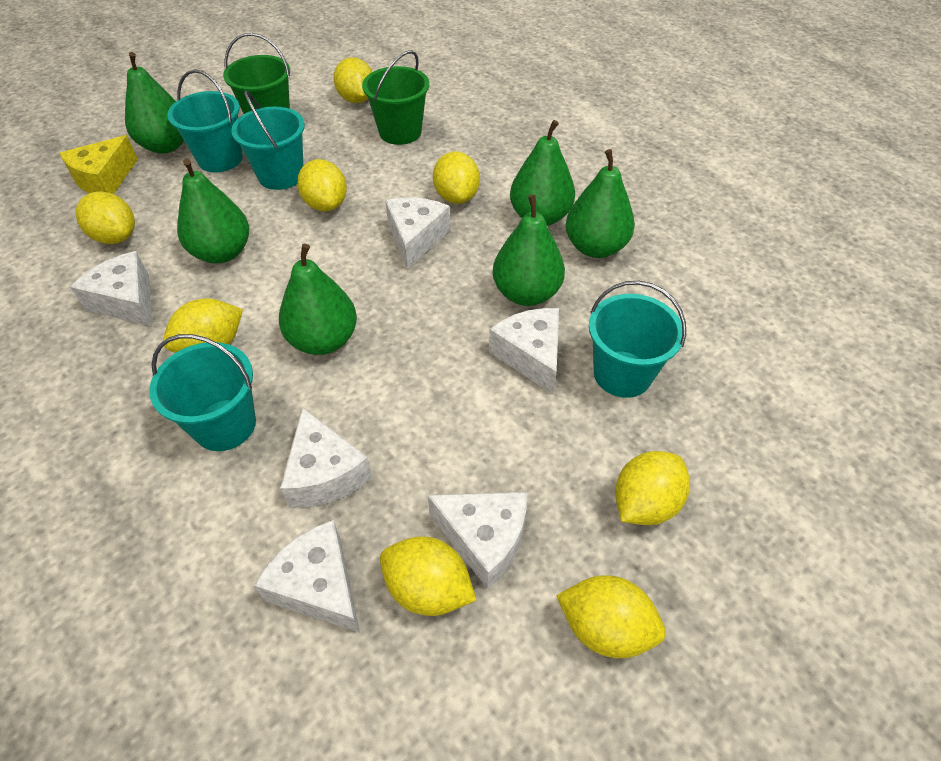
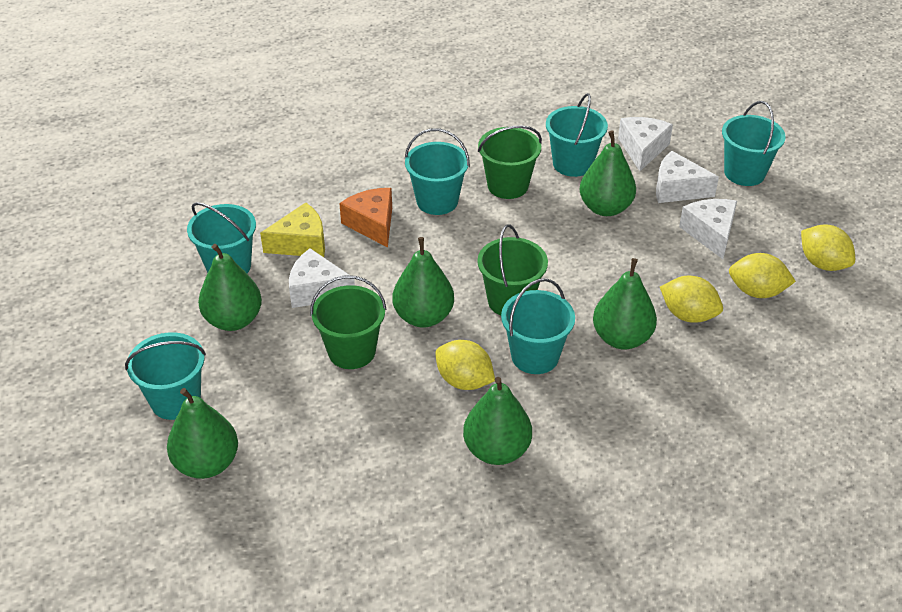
green bucket: 2 -> 3
orange cheese: 0 -> 1
turquoise bucket: 4 -> 6
white cheese: 6 -> 4
yellow lemon: 8 -> 4

